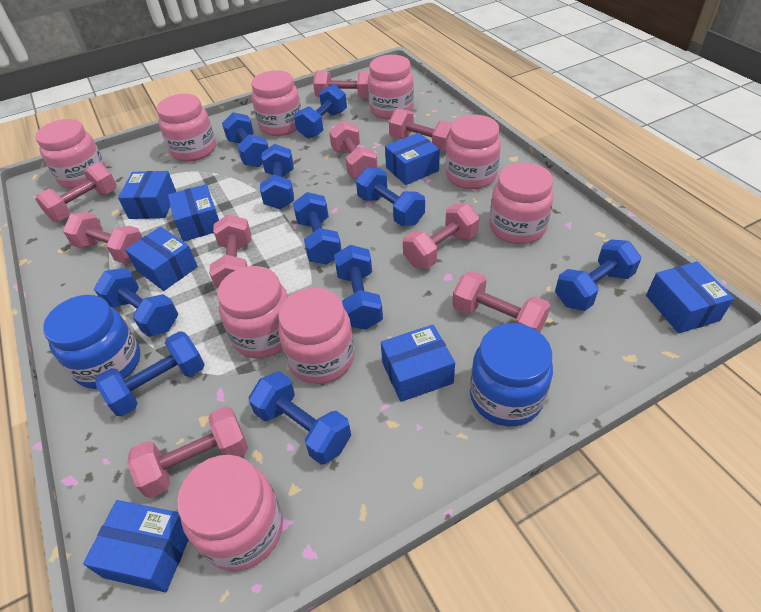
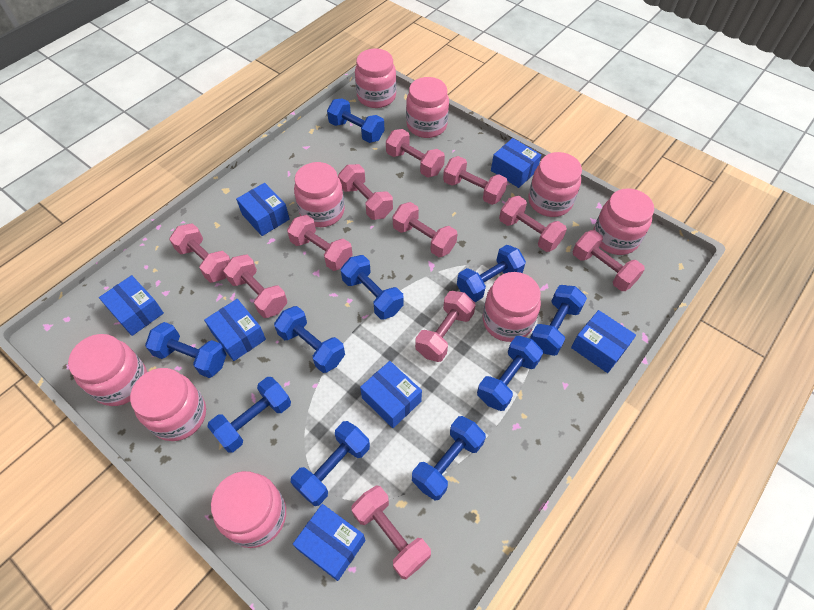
blue jar: 2 -> 0
pink dumbbell: 9 -> 11

